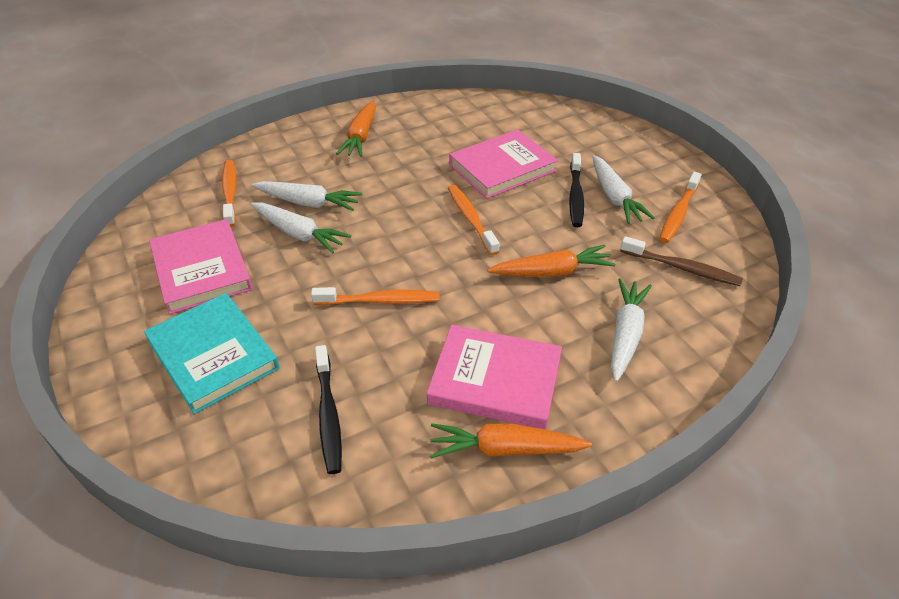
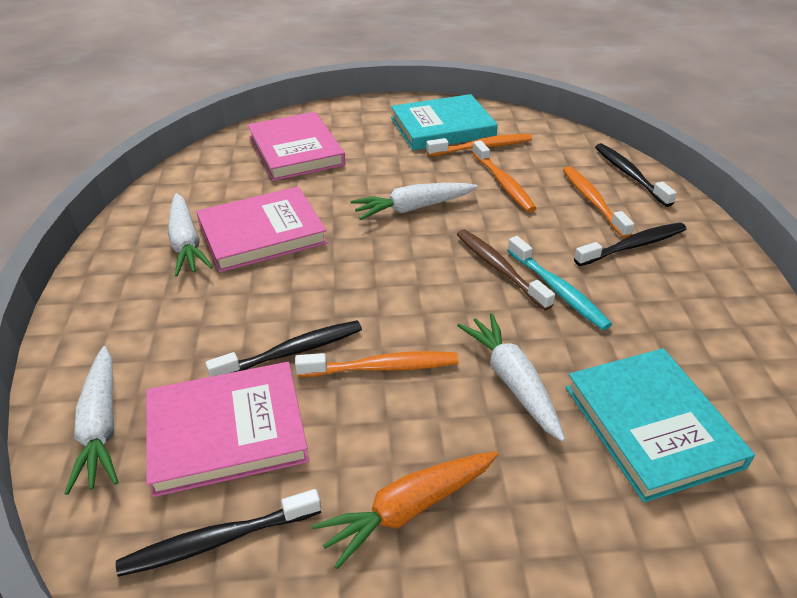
black toothbrush: 2 -> 4
orange carrot: 3 -> 1
turquoise book: 1 -> 2
turquoise toothbrush: 0 -> 1

